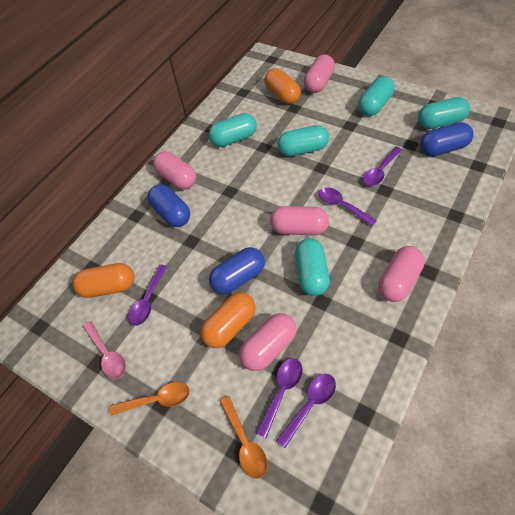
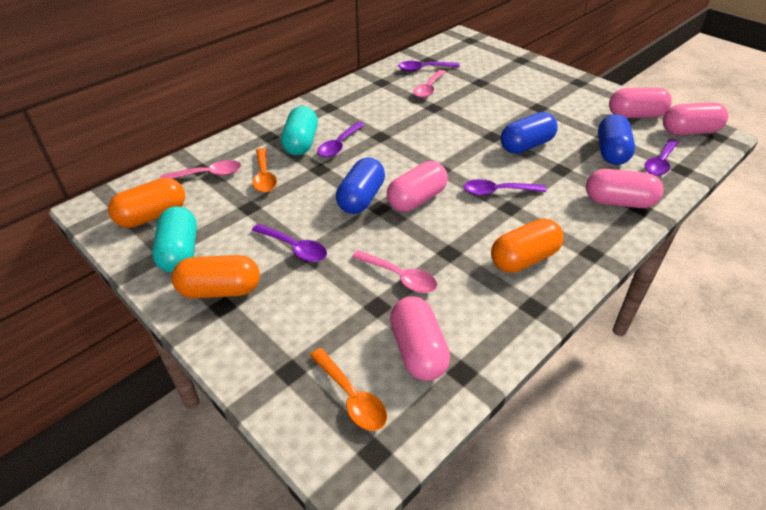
pink spoon: 1 -> 3
turquoise capsule: 5 -> 2

